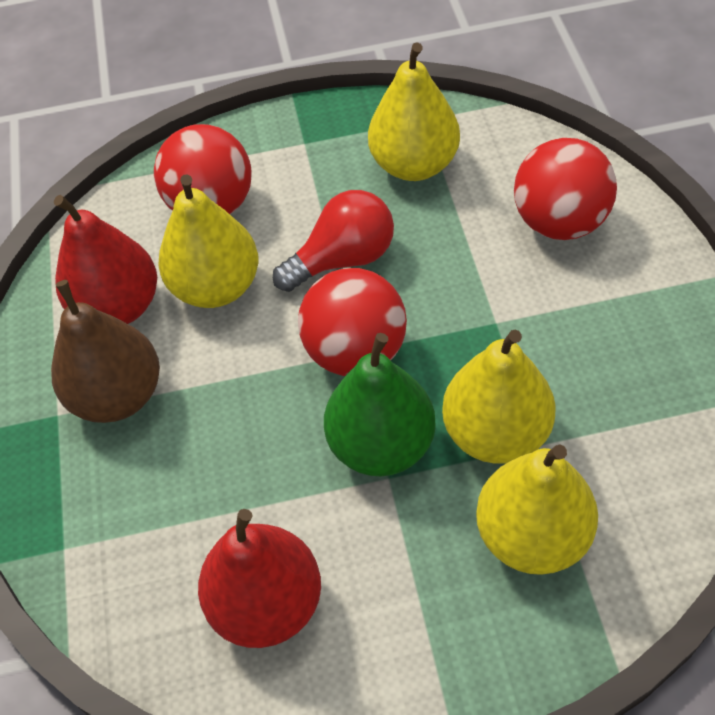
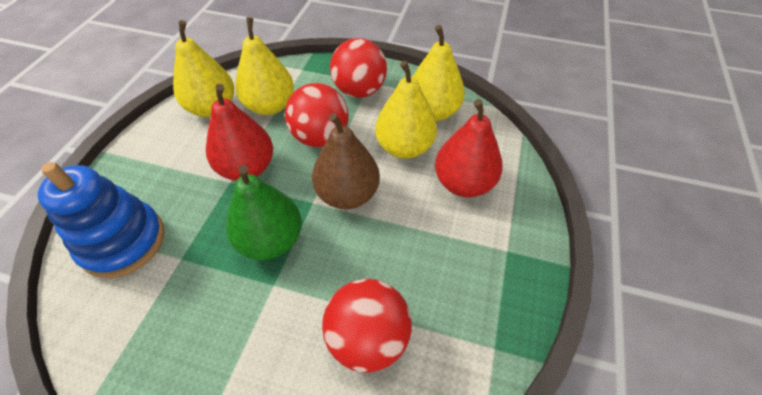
blue stacking toy: 0 -> 1
red light bulb: 1 -> 0

